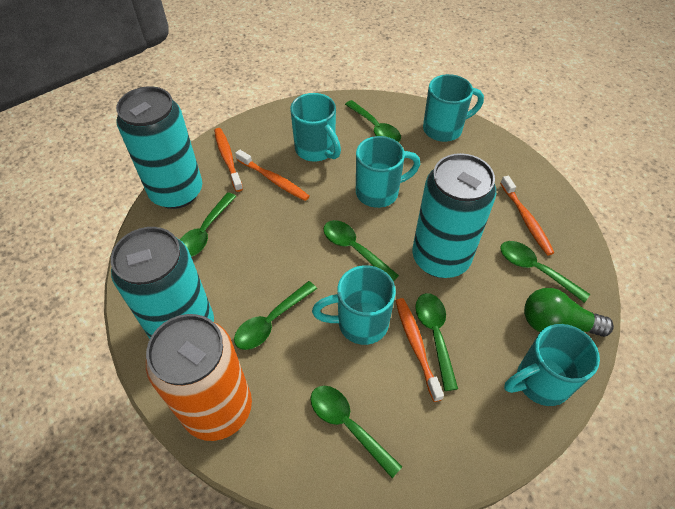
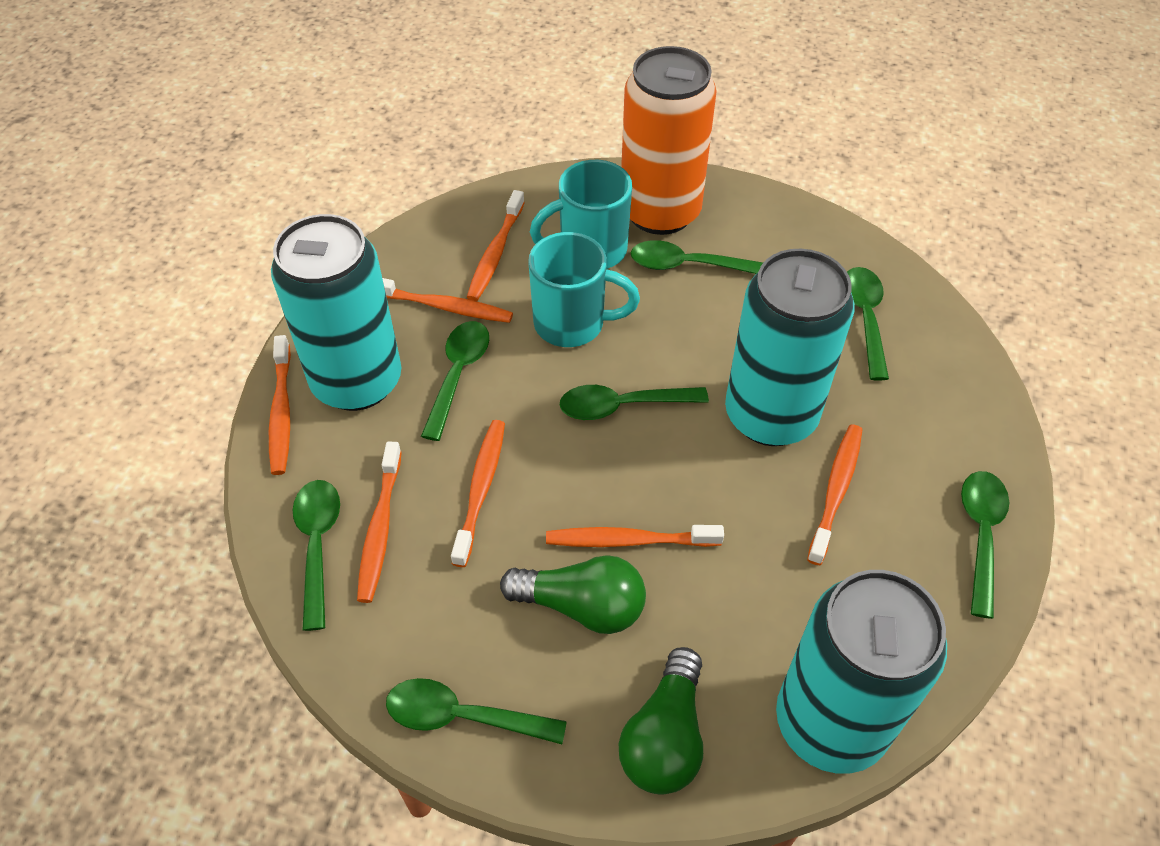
green light bulb: 1 -> 2
orange toothbrush: 4 -> 7
turquoise mug: 5 -> 2

